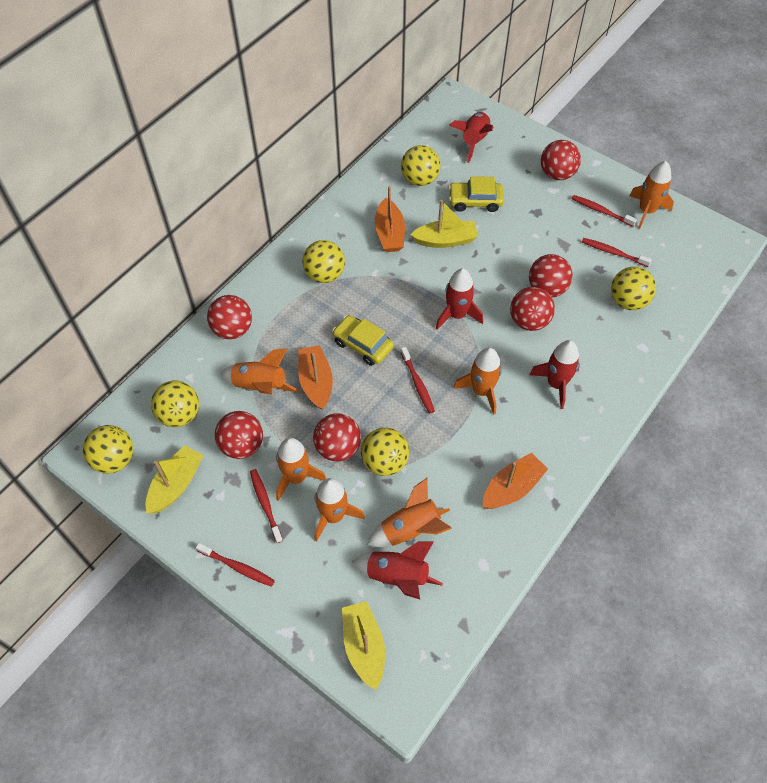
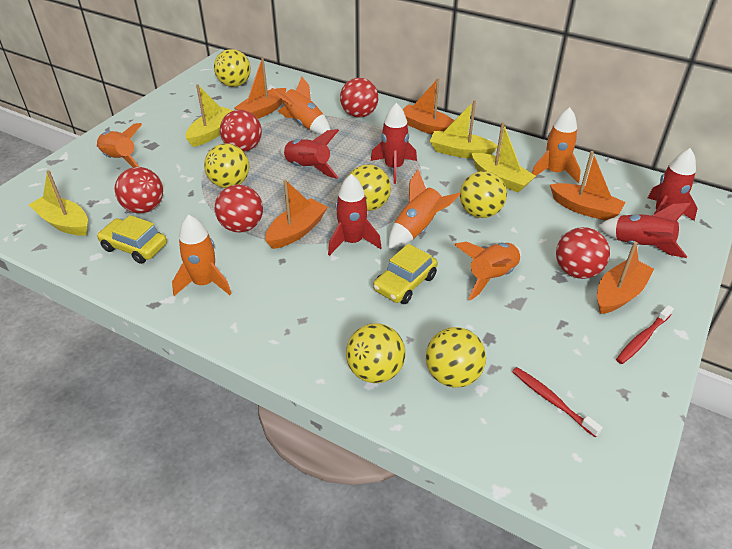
orange boat: 3 -> 5
red ball: 6 -> 5
red rocket: 4 -> 5
red toothbrush: 5 -> 2
yellow boat: 3 -> 4

